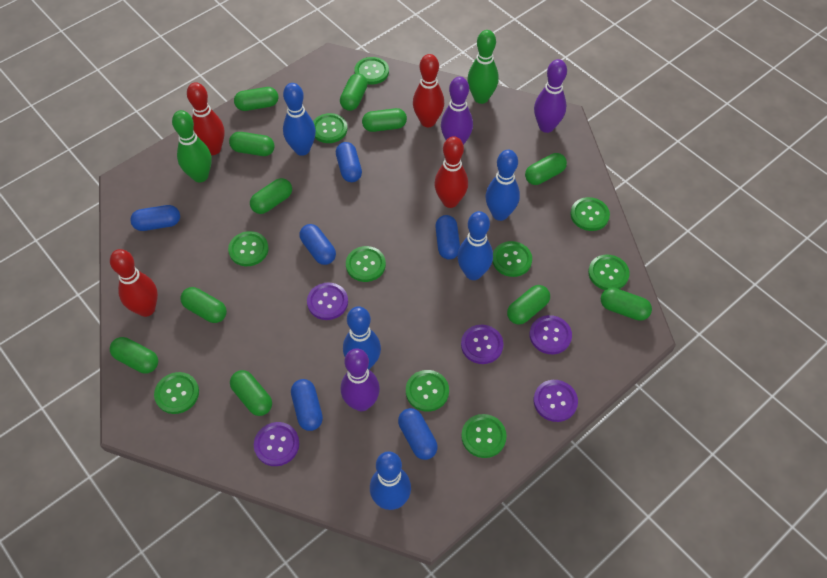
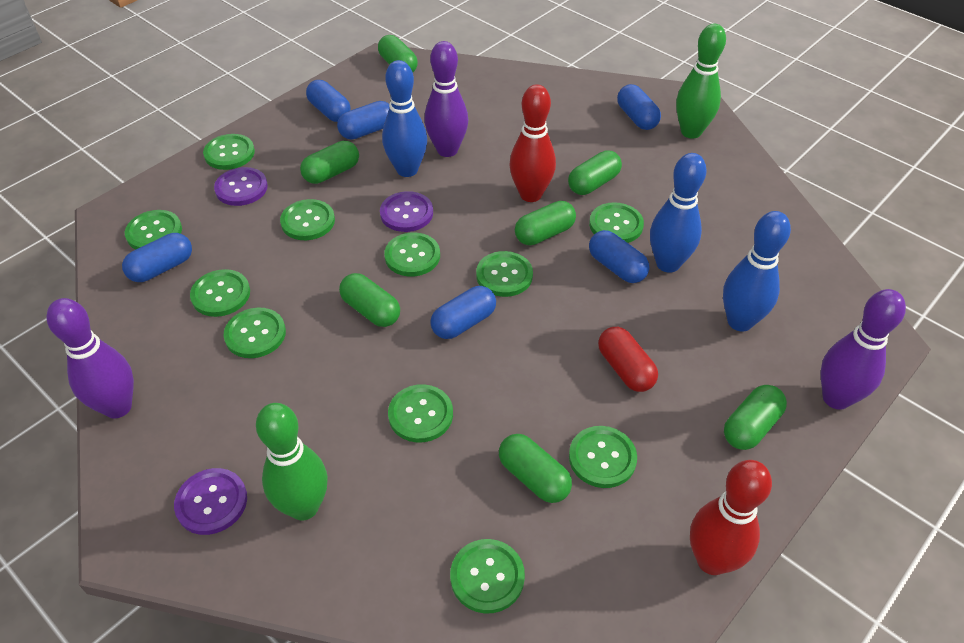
blue bowling pin: 5 -> 3
green button: 10 -> 11
green capsule: 11 -> 7
purple button: 5 -> 3
red bowling pin: 4 -> 2
red capsule: 0 -> 1

